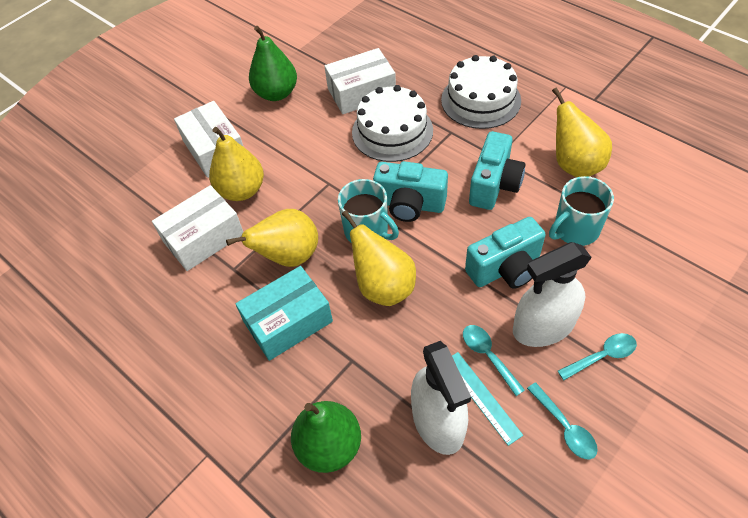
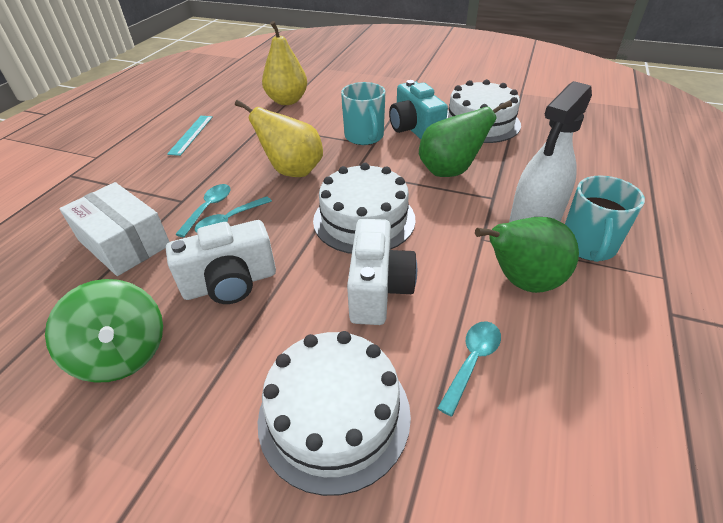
green spinning top: 0 -> 1
turquoise box: 1 -> 0
turquoise camera: 3 -> 1
white box: 3 -> 1
white cake: 2 -> 3
white camera: 0 -> 2
white spray bottle: 2 -> 1
yellow pear: 4 -> 2

